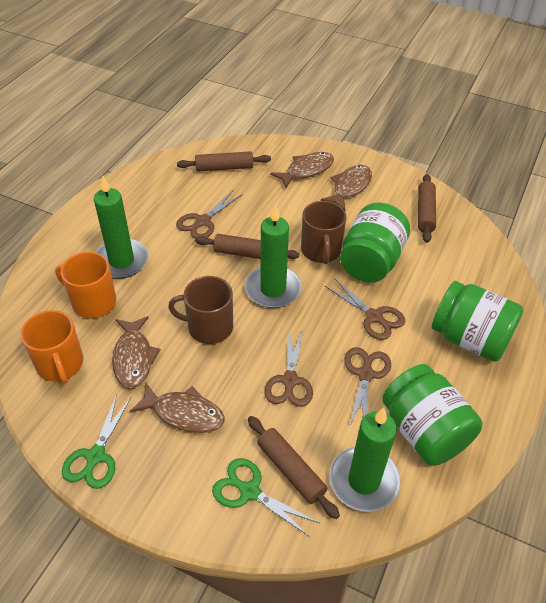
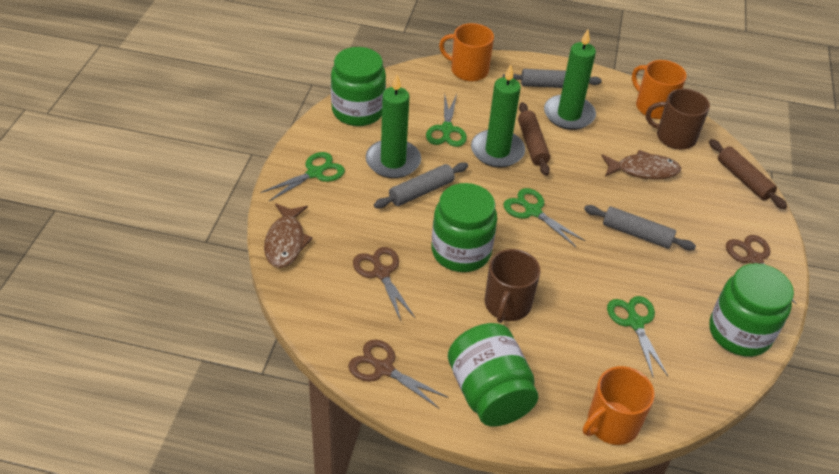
brown fish: 4 -> 2
brown rolling pin: 4 -> 2
brown scissors: 4 -> 3
green jar: 3 -> 4
green scissors: 2 -> 4
grey rolling pin: 0 -> 3
orange mug: 2 -> 3

